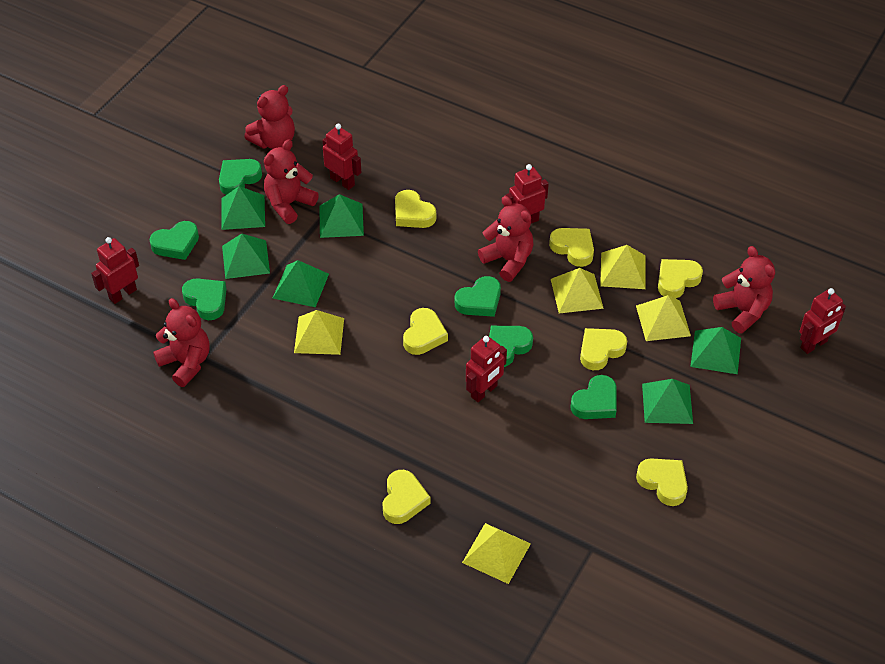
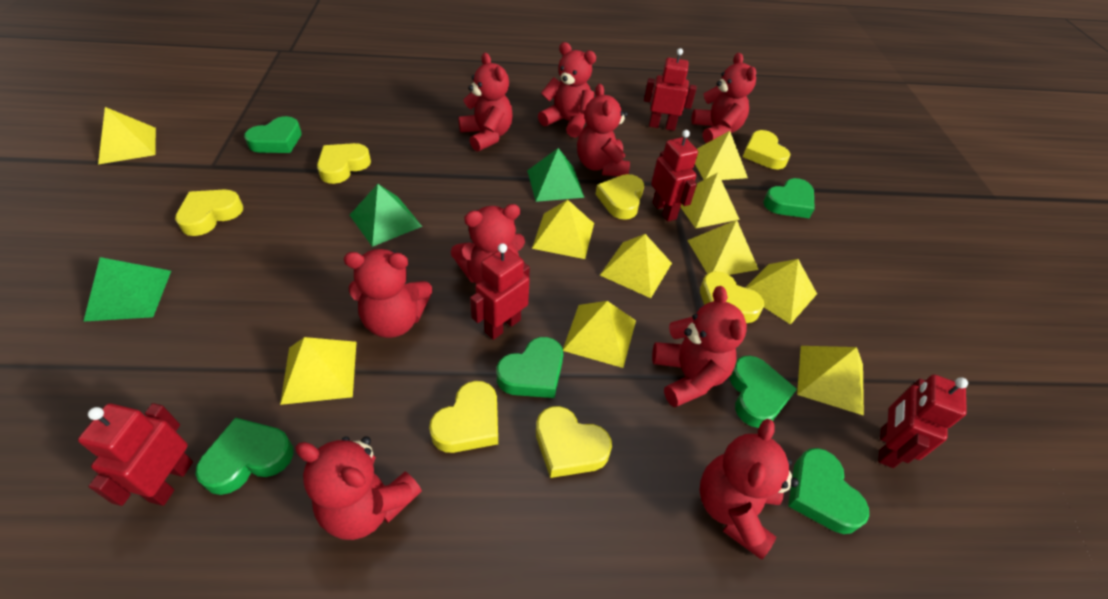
green pyramid: 6 -> 3
red teddy bear: 5 -> 9
yellow pyramid: 5 -> 10

